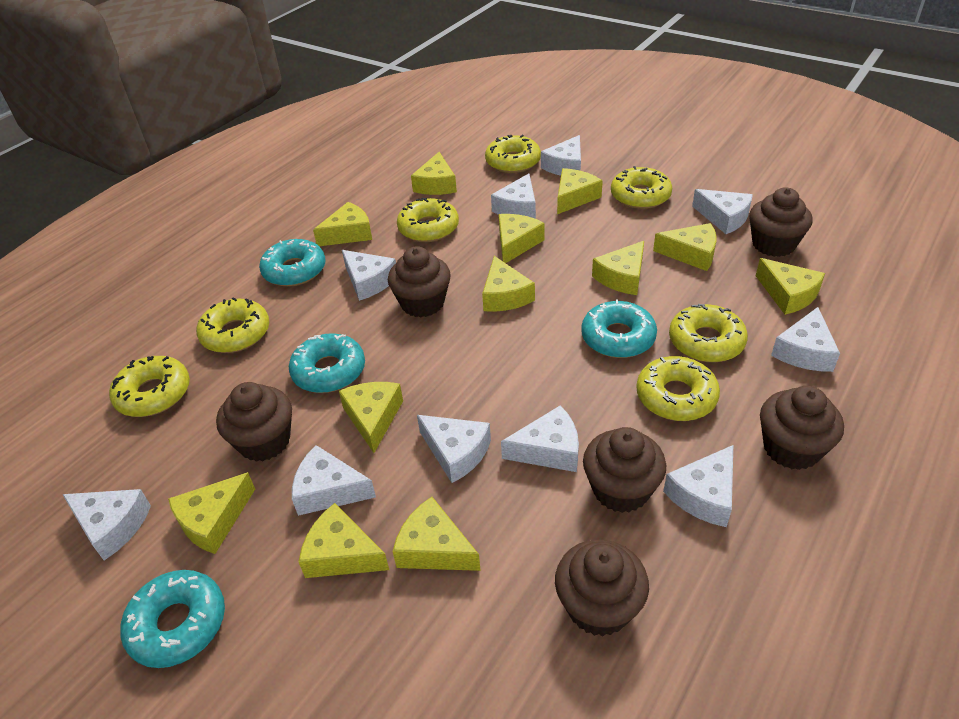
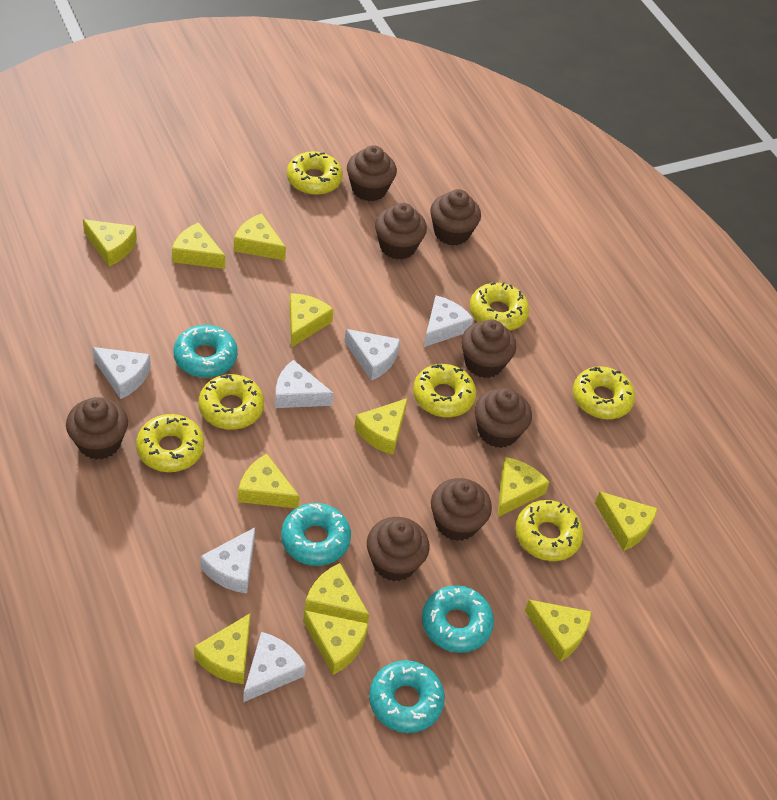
brown cupcake: 6 -> 8
white cheese: 10 -> 6

